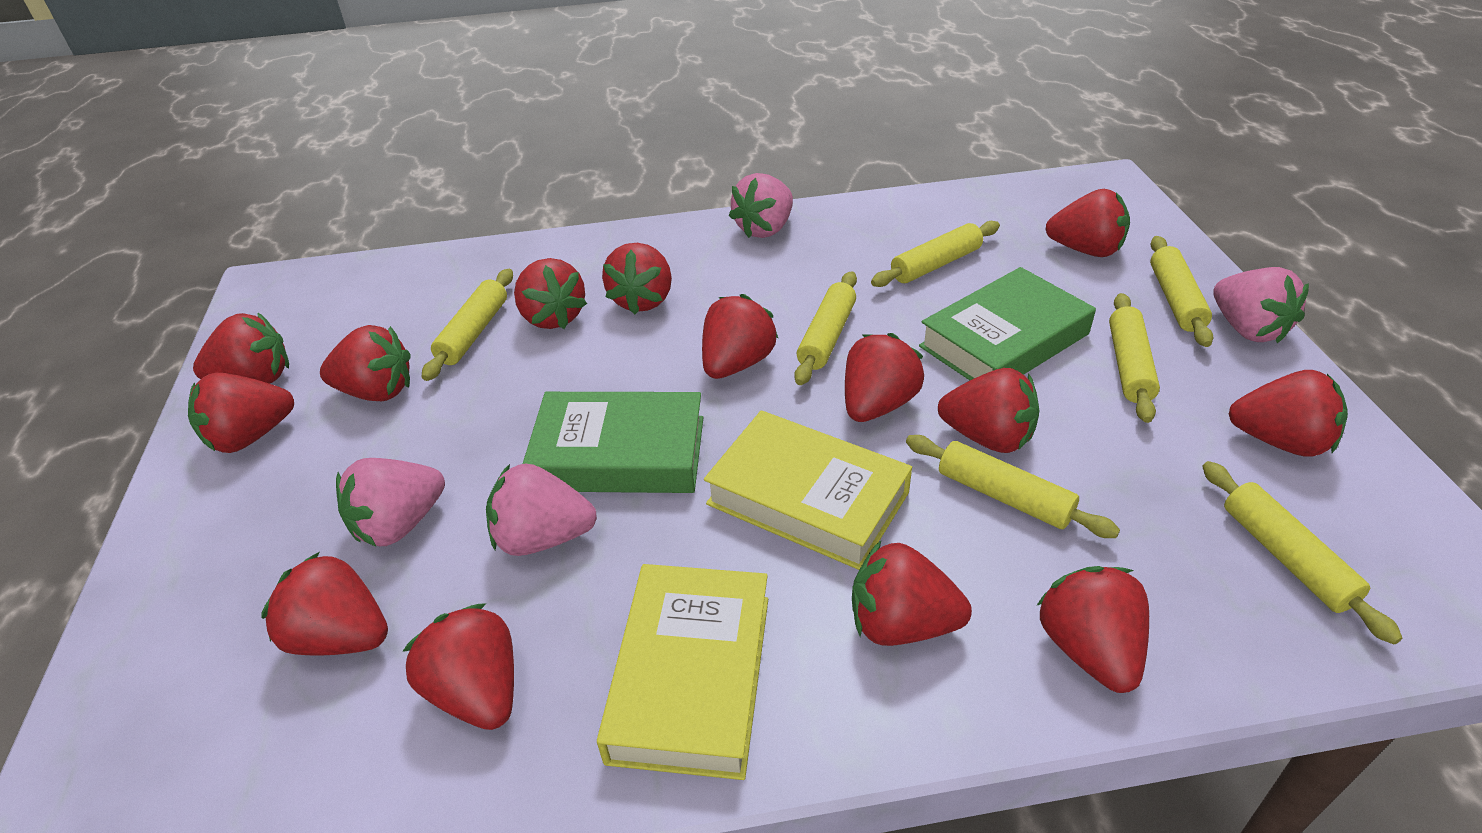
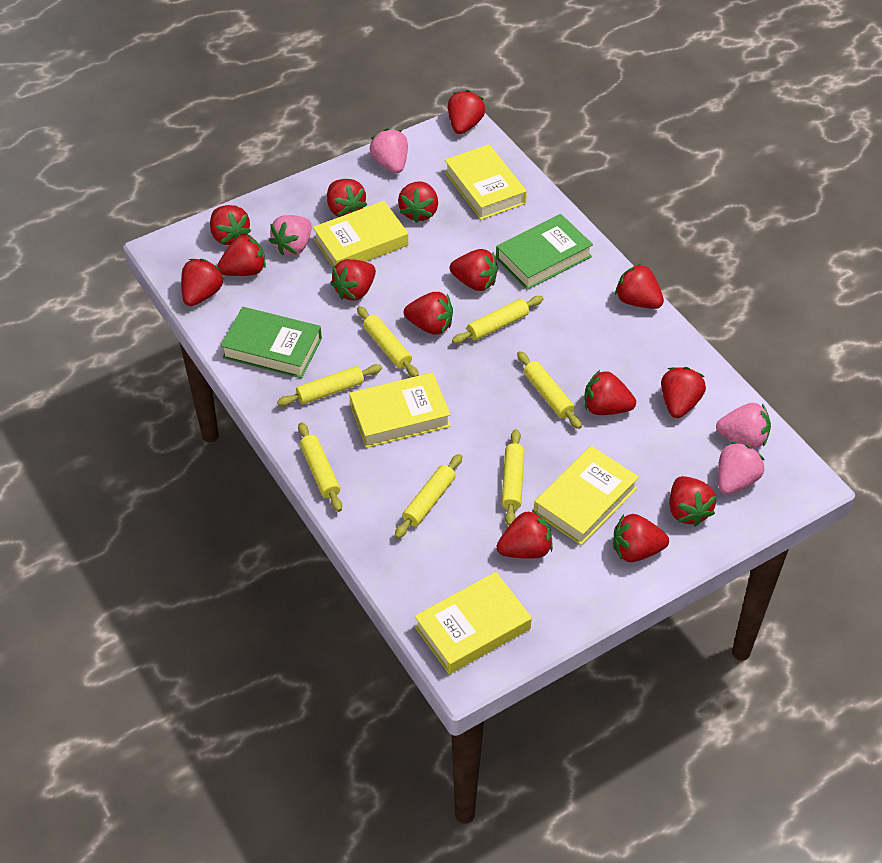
red strawberry: 14 -> 15
yellow book: 2 -> 5

